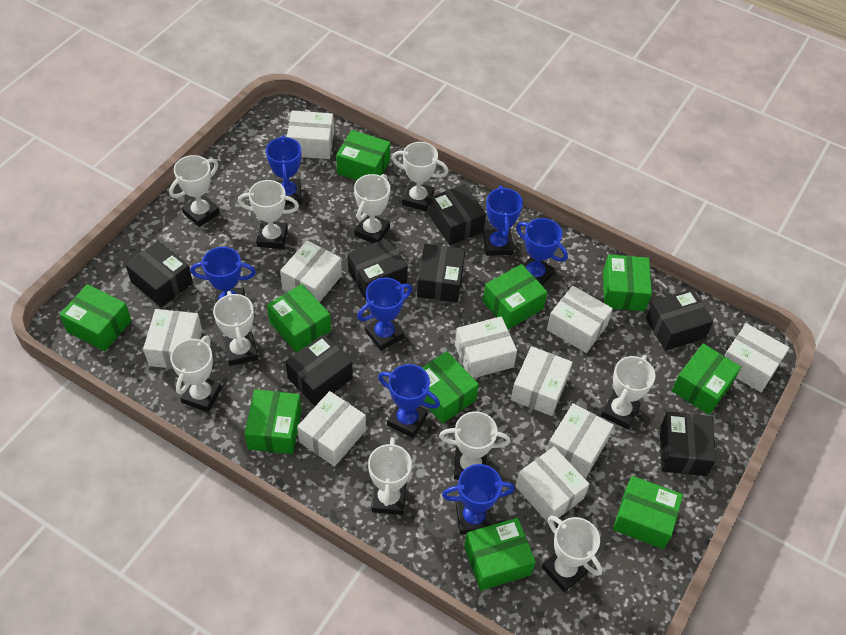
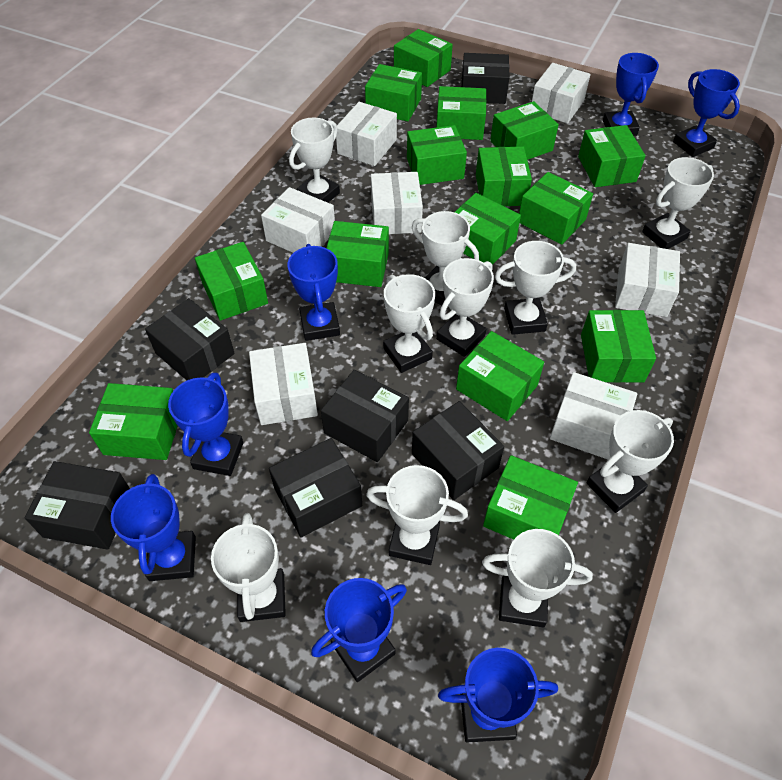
black box: 7 -> 6
green box: 10 -> 15
white box: 10 -> 7

